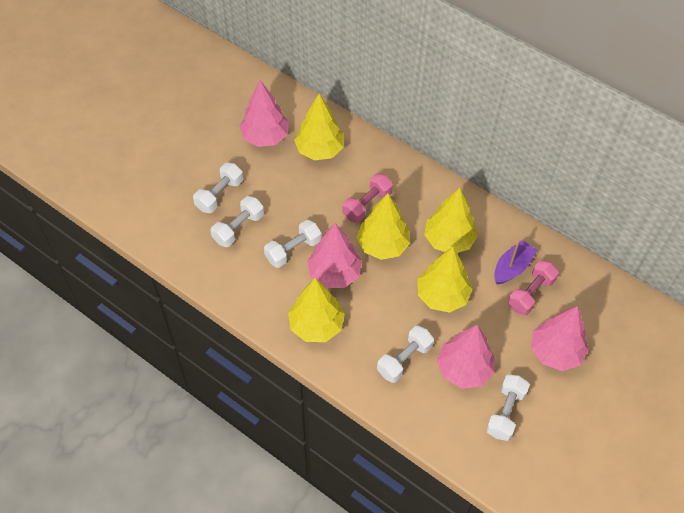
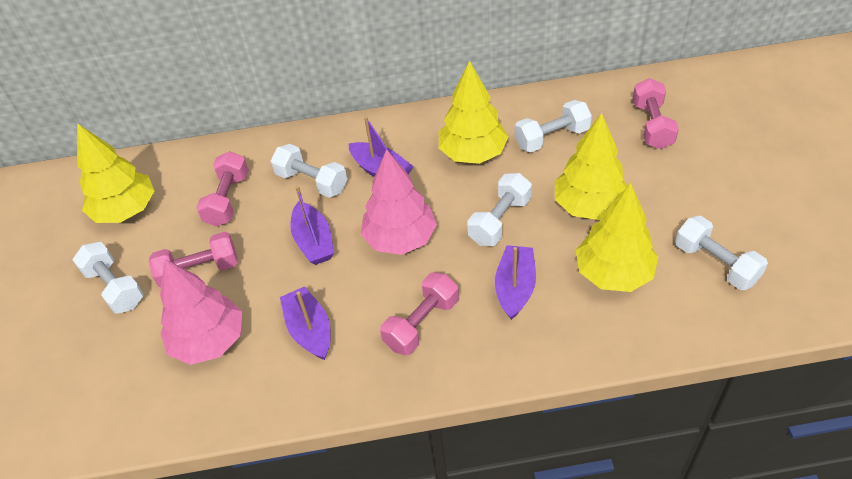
pink dumbbell: 2 -> 4
pink tree: 4 -> 2
purple boat: 1 -> 4
yellow tree: 5 -> 4

